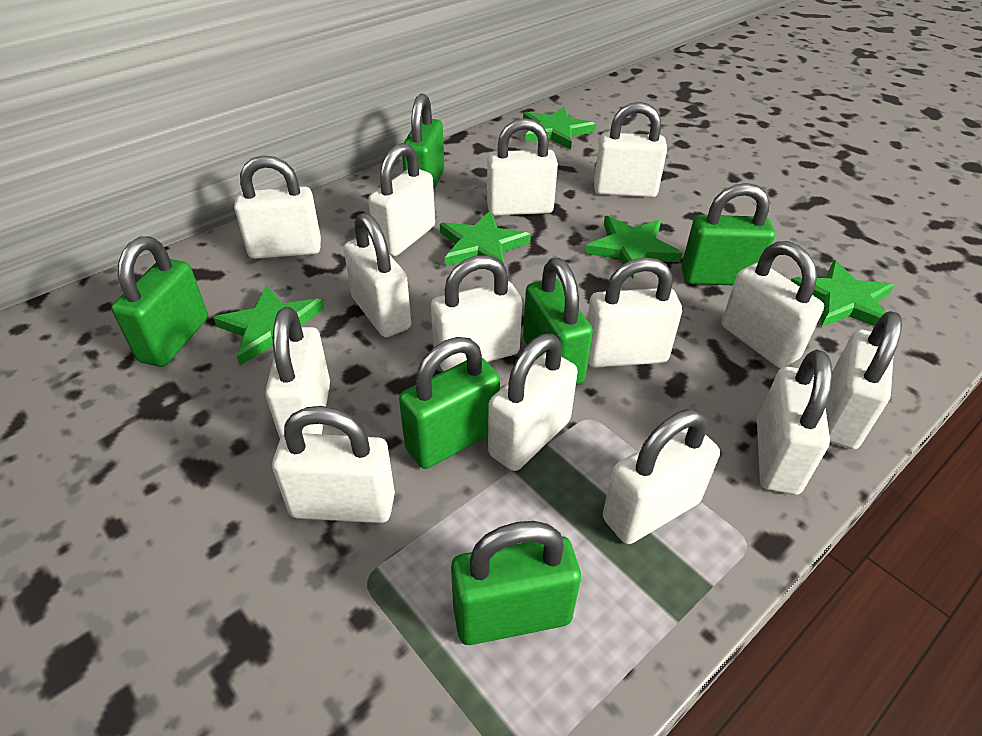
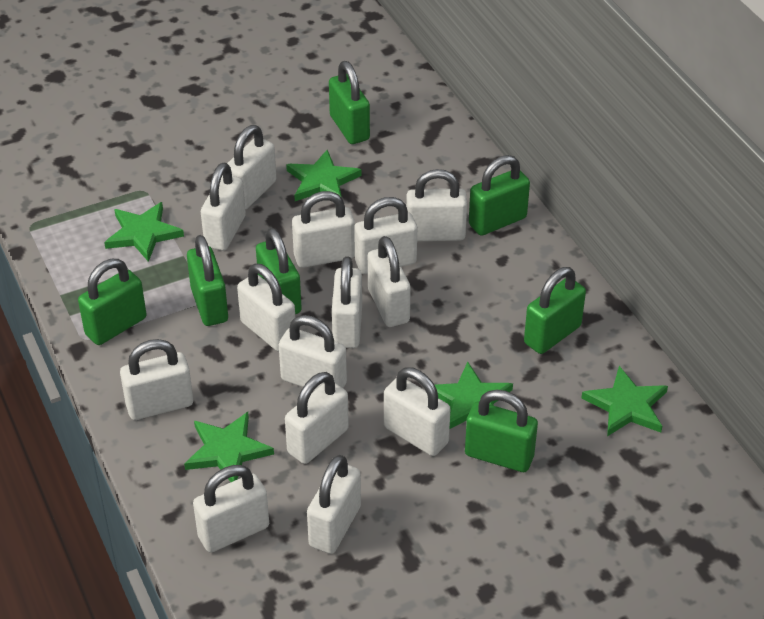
green padlock: 6 -> 7

